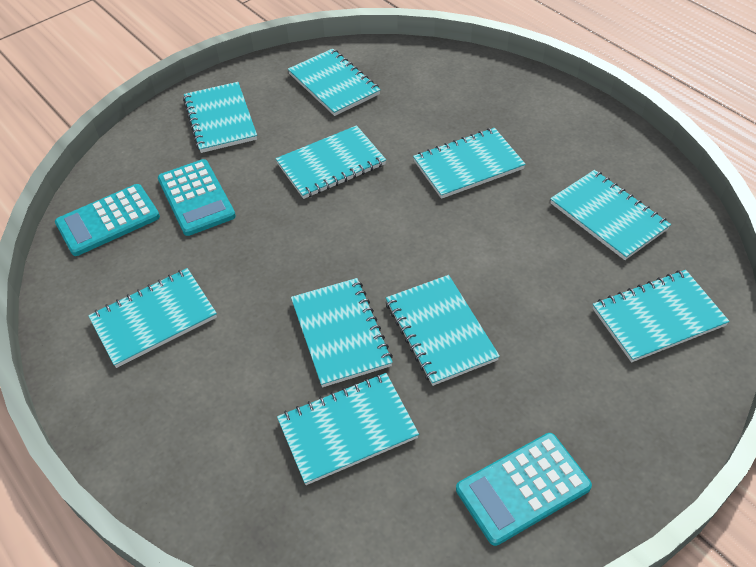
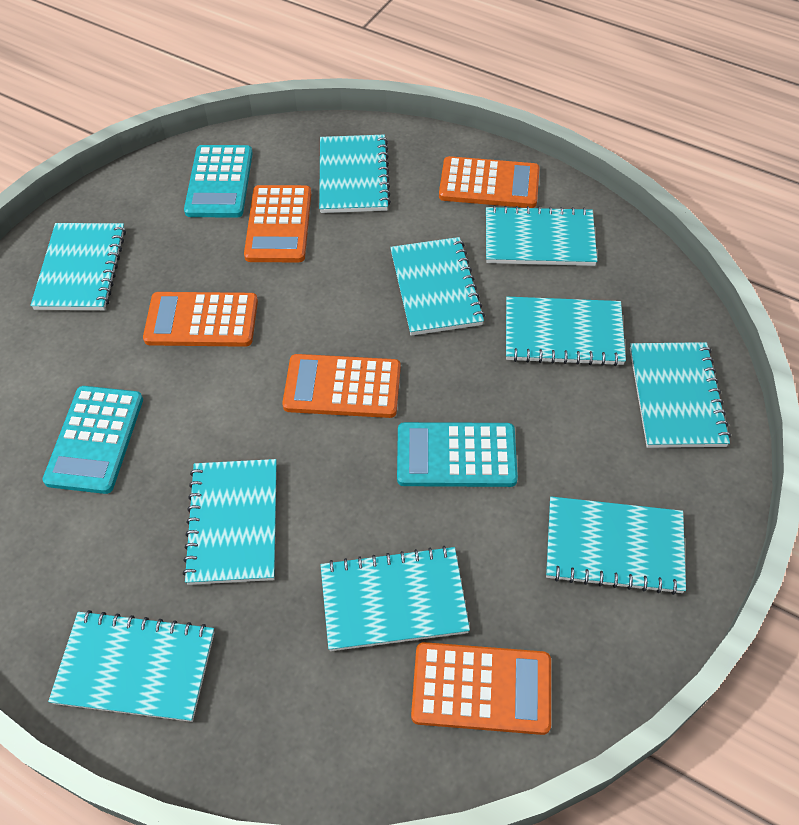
orange calculator: 0 -> 5

